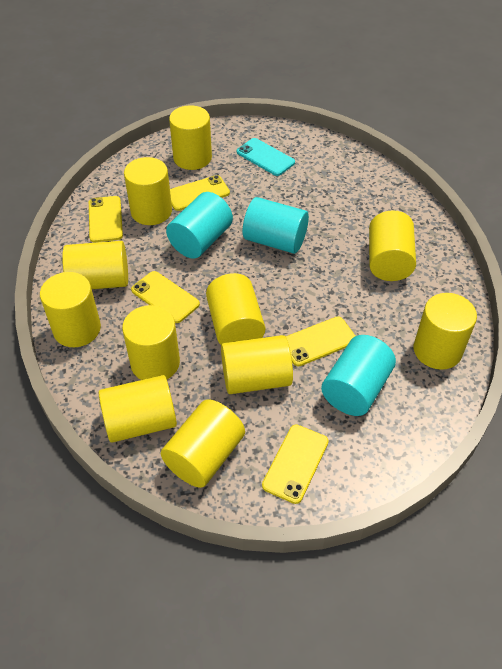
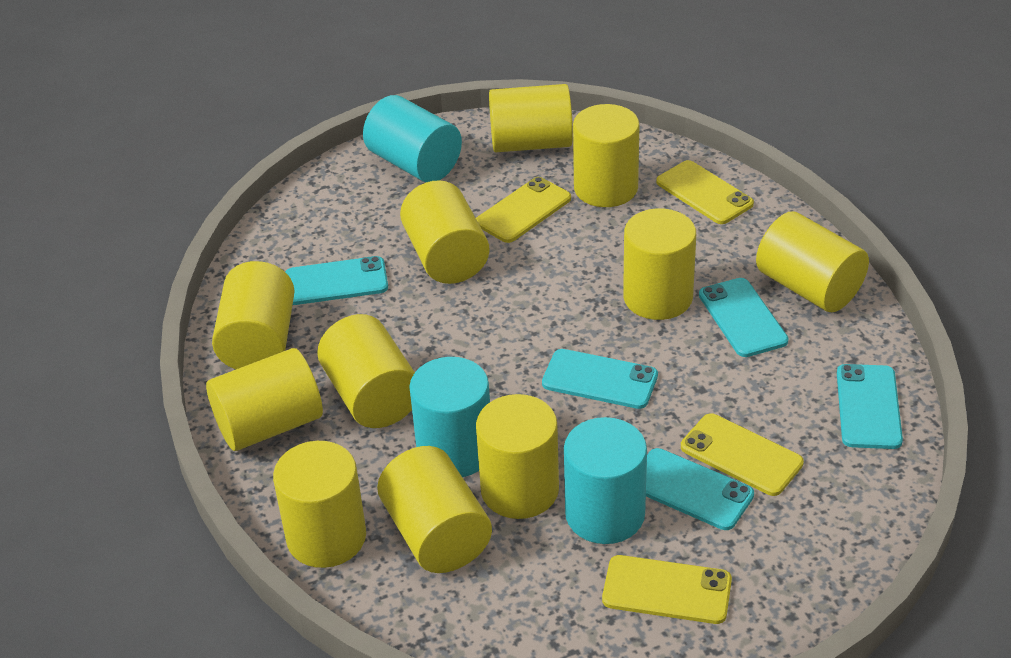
turquoise phone: 1 -> 5
yellow phone: 5 -> 4

